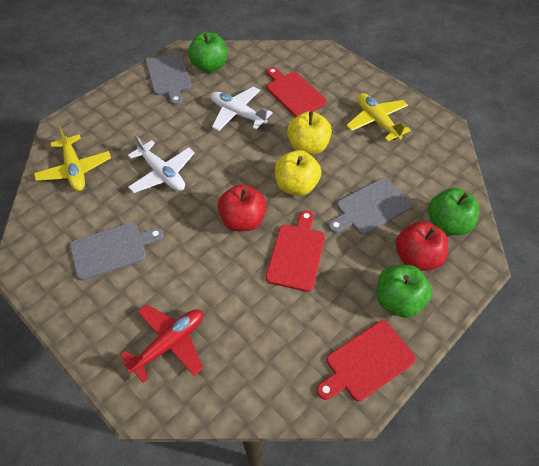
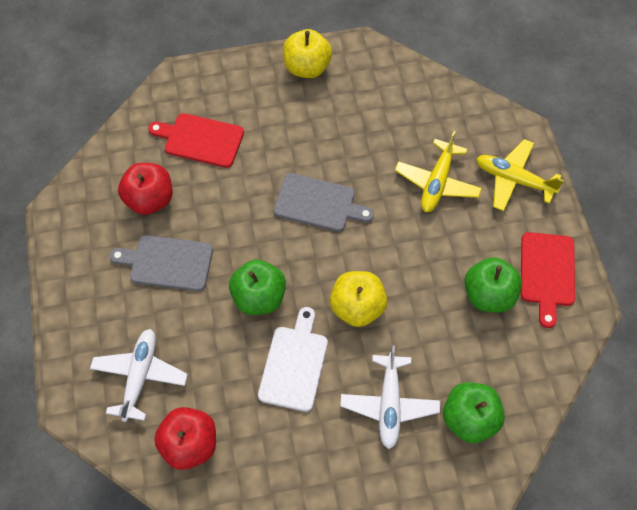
grey cutting board: 3 -> 2
red cutting board: 3 -> 2
red plane: 1 -> 0
white cutting board: 0 -> 1

